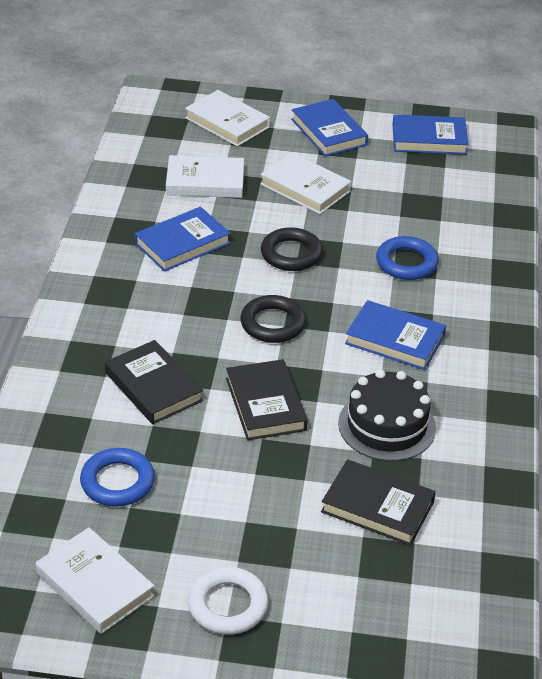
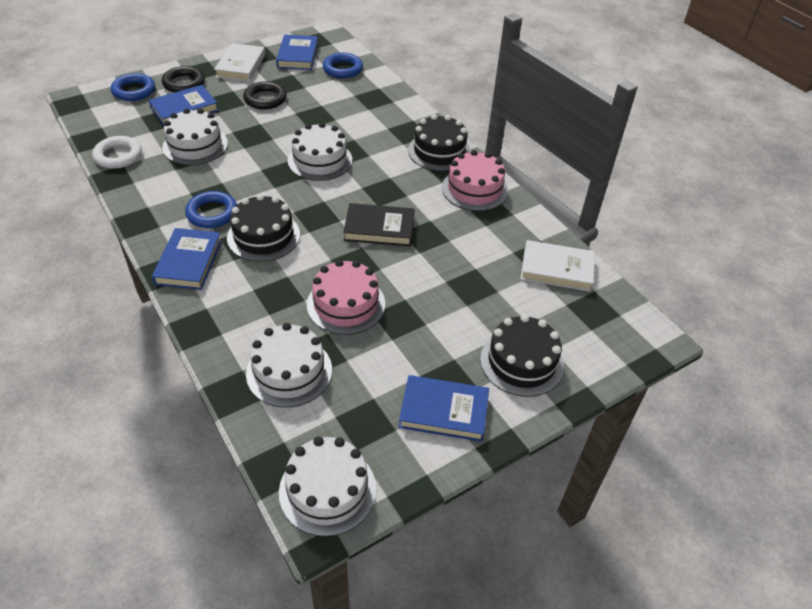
black book: 3 -> 1
black cake: 1 -> 3
blue ring: 2 -> 3
pink cake: 0 -> 2
white book: 4 -> 2
white cake: 0 -> 4

